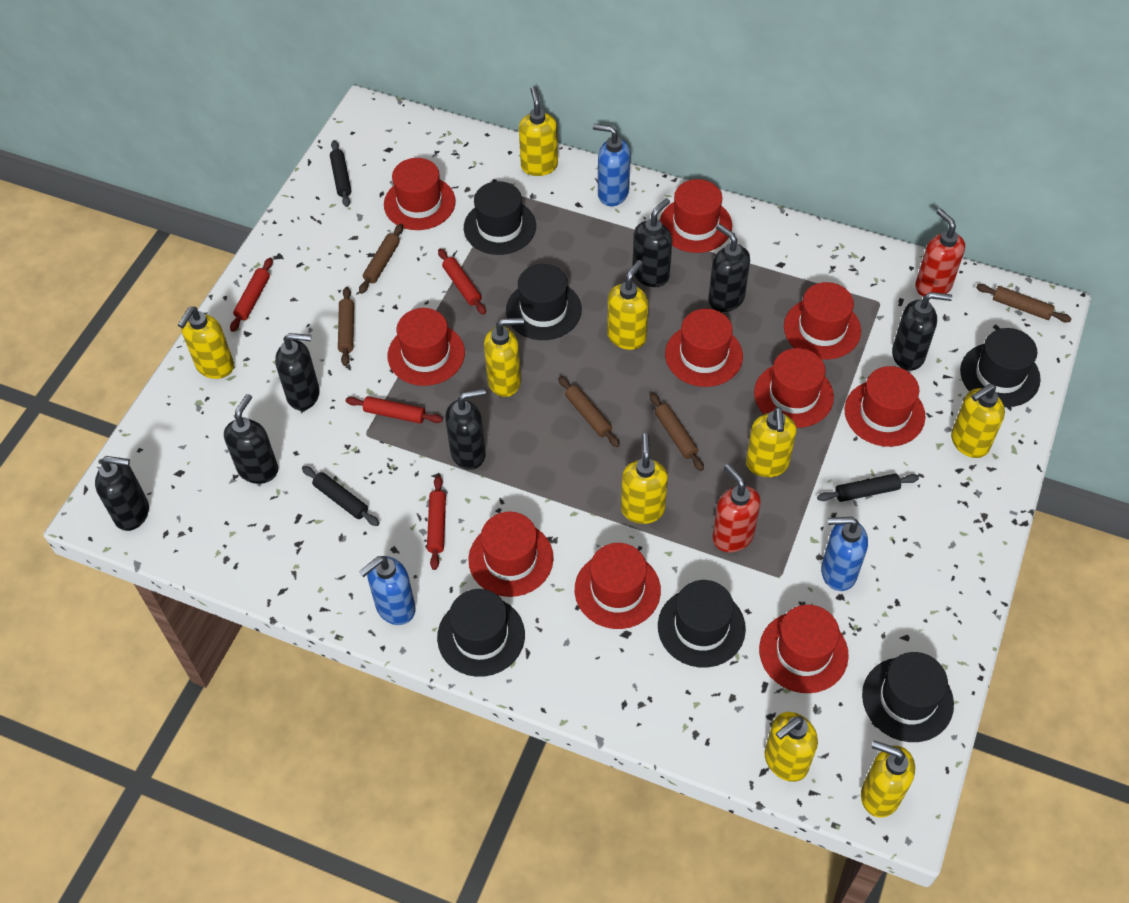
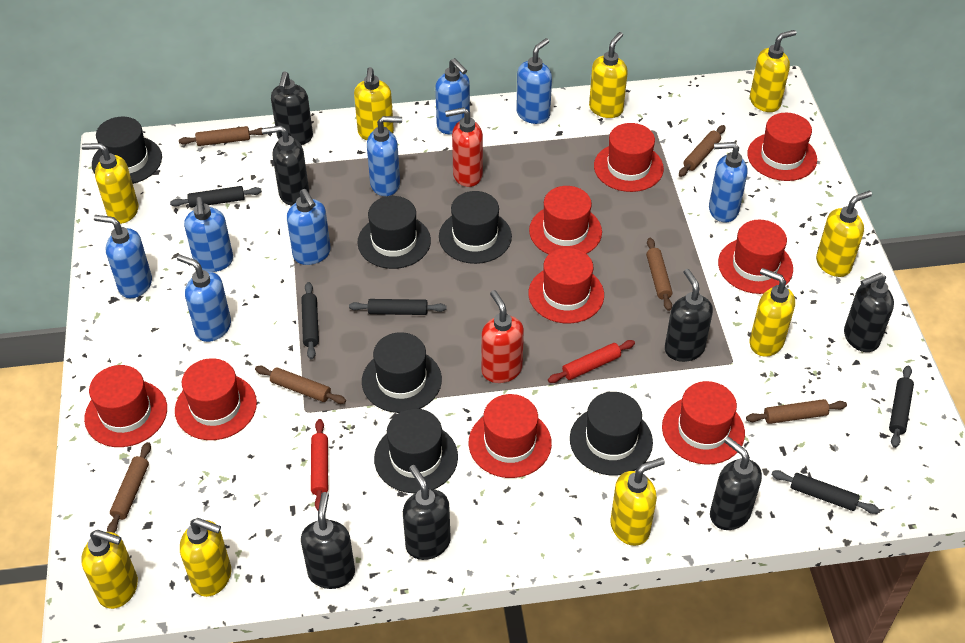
black rolling pin: 3 -> 5
blue soap dispenser: 3 -> 8
brown rolling pin: 5 -> 6
red hat: 10 -> 9
red rolling pin: 4 -> 2

